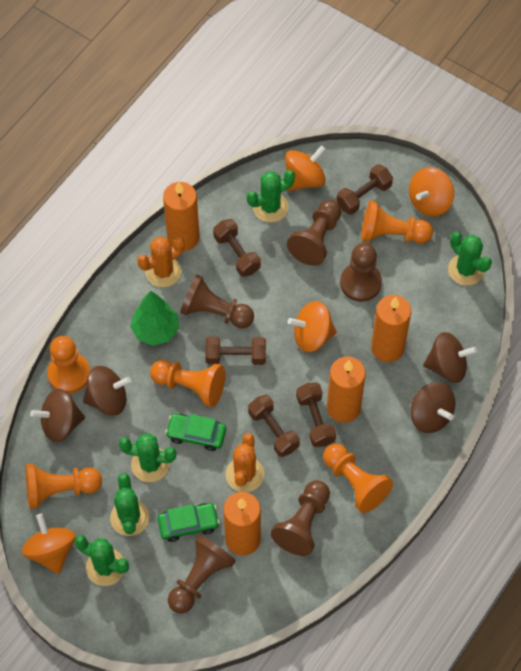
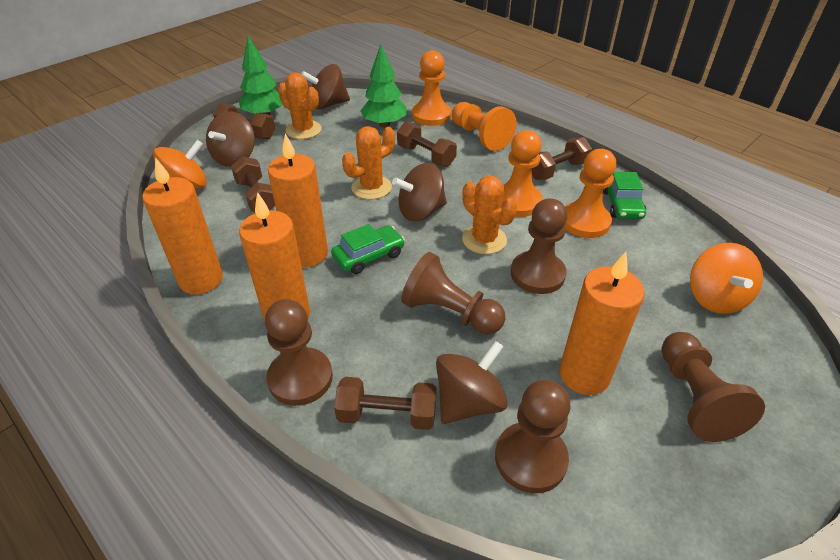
green cactus: 5 -> 0
green tree: 1 -> 2
orange cactus: 2 -> 3
orange pawn: 5 -> 4
orange spinning top: 4 -> 2

